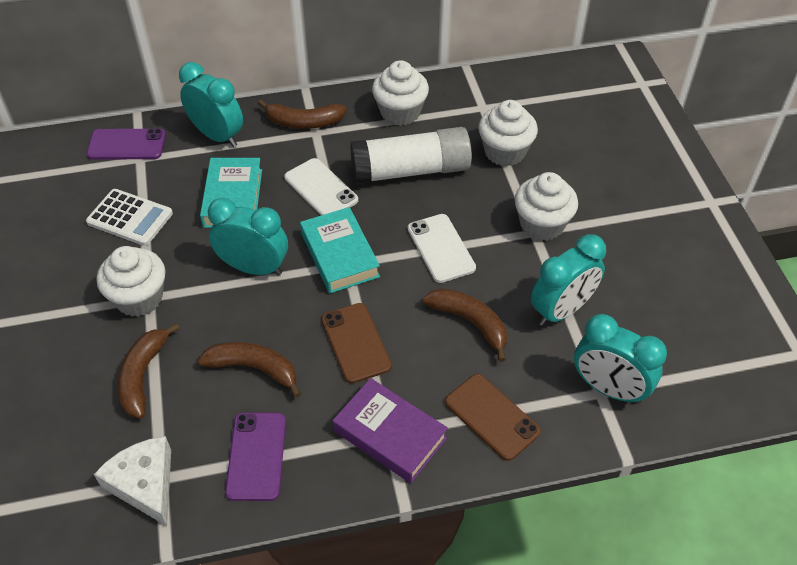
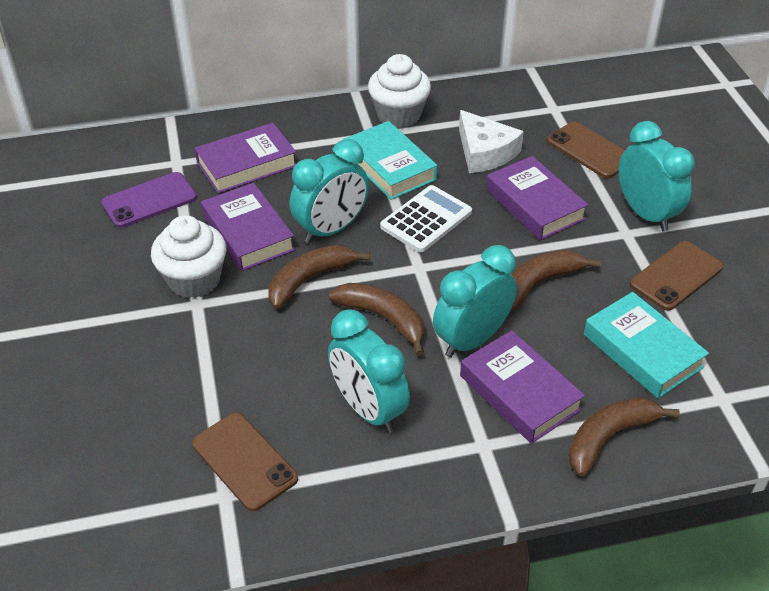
brown phone: 2 -> 3
purple book: 1 -> 4
purple phone: 2 -> 1
white cupcake: 4 -> 2
white glue stick: 1 -> 0
white phone: 2 -> 0

